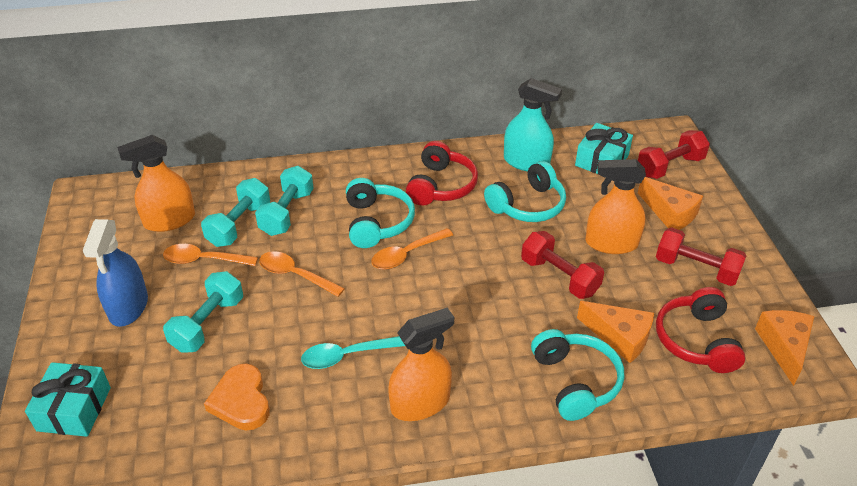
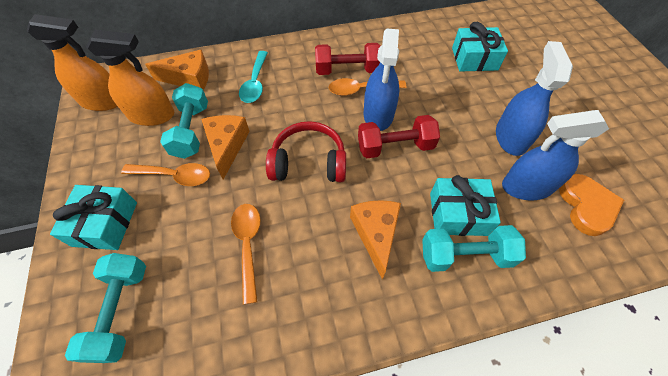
blue spray bottle: 1 -> 3
orange spray bottle: 3 -> 2
red dumbbell: 3 -> 2
red headphones: 2 -> 1
turquoise gift: 2 -> 3
turquoise headphones: 3 -> 0
turquoise spray bottle: 1 -> 0

